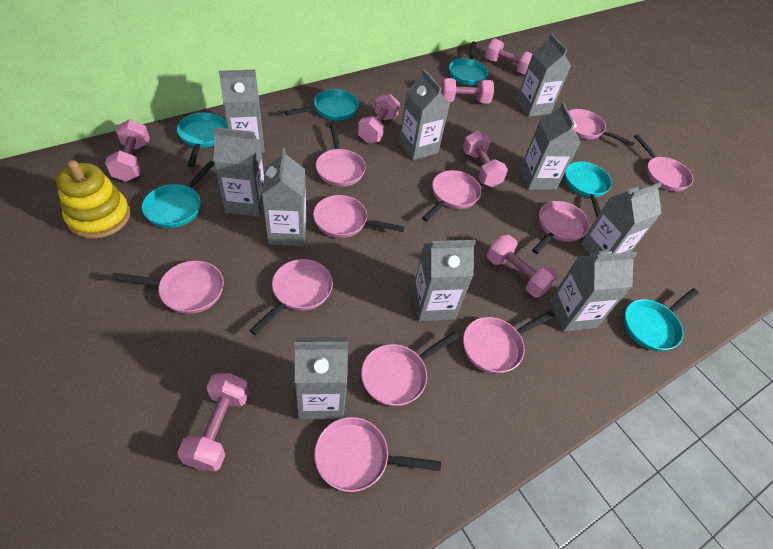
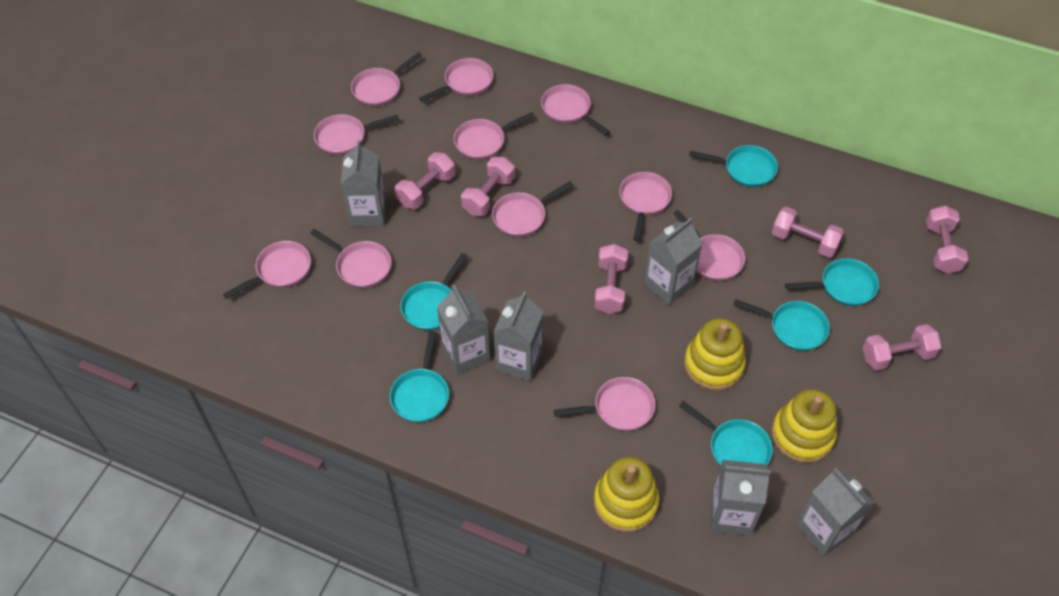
grey carton: 10 -> 6
pink dumbbell: 7 -> 6
yellow stacking toy: 1 -> 3

